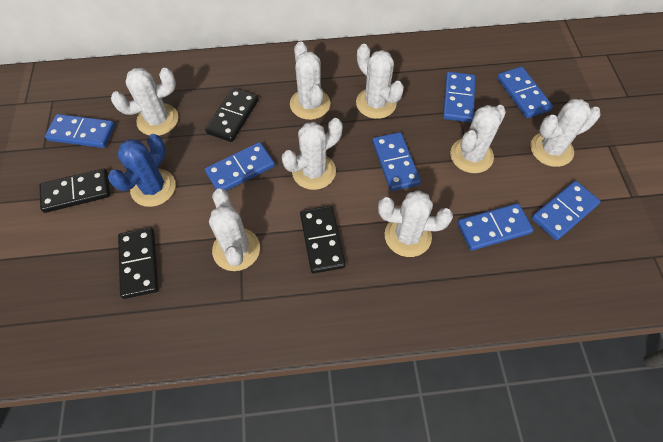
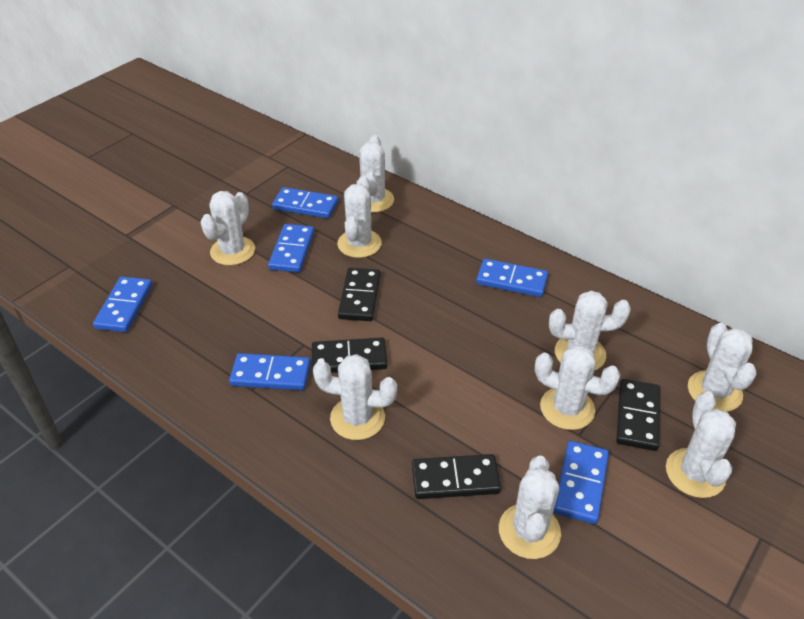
blue cactus: 1 -> 0
blue domino: 7 -> 6
white cactus: 8 -> 9

